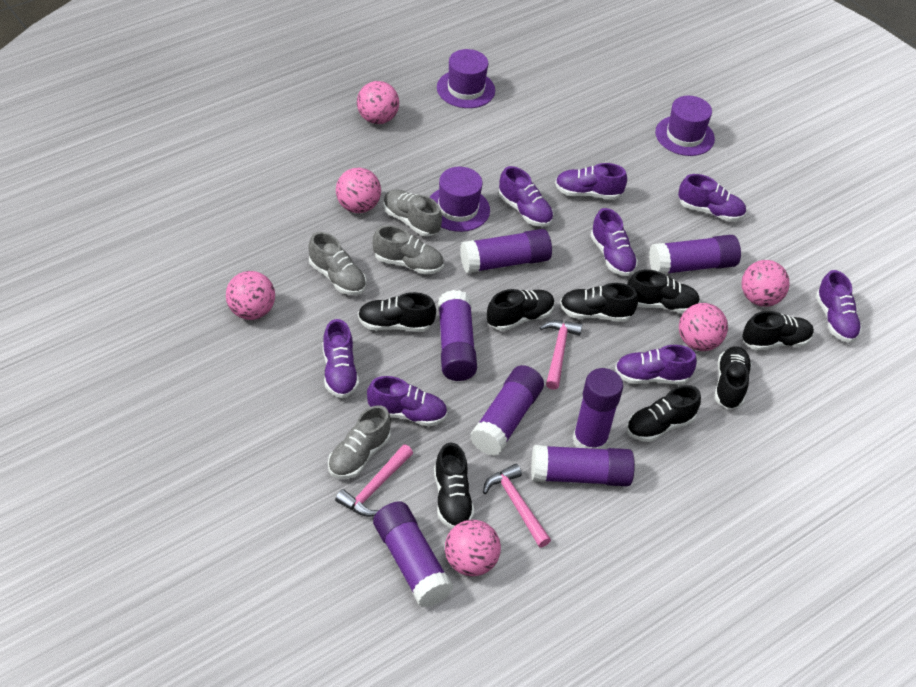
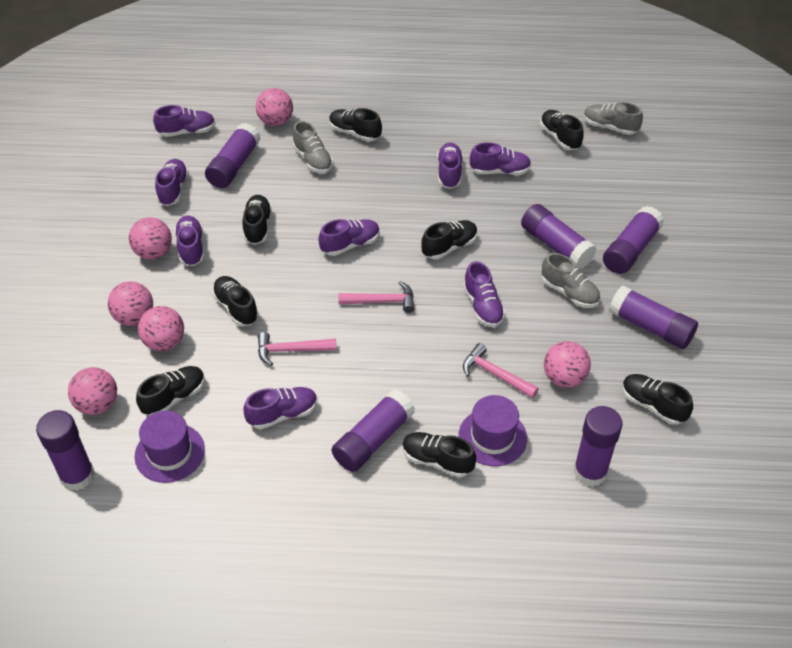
grey shoe: 4 -> 3
purple hat: 3 -> 2

